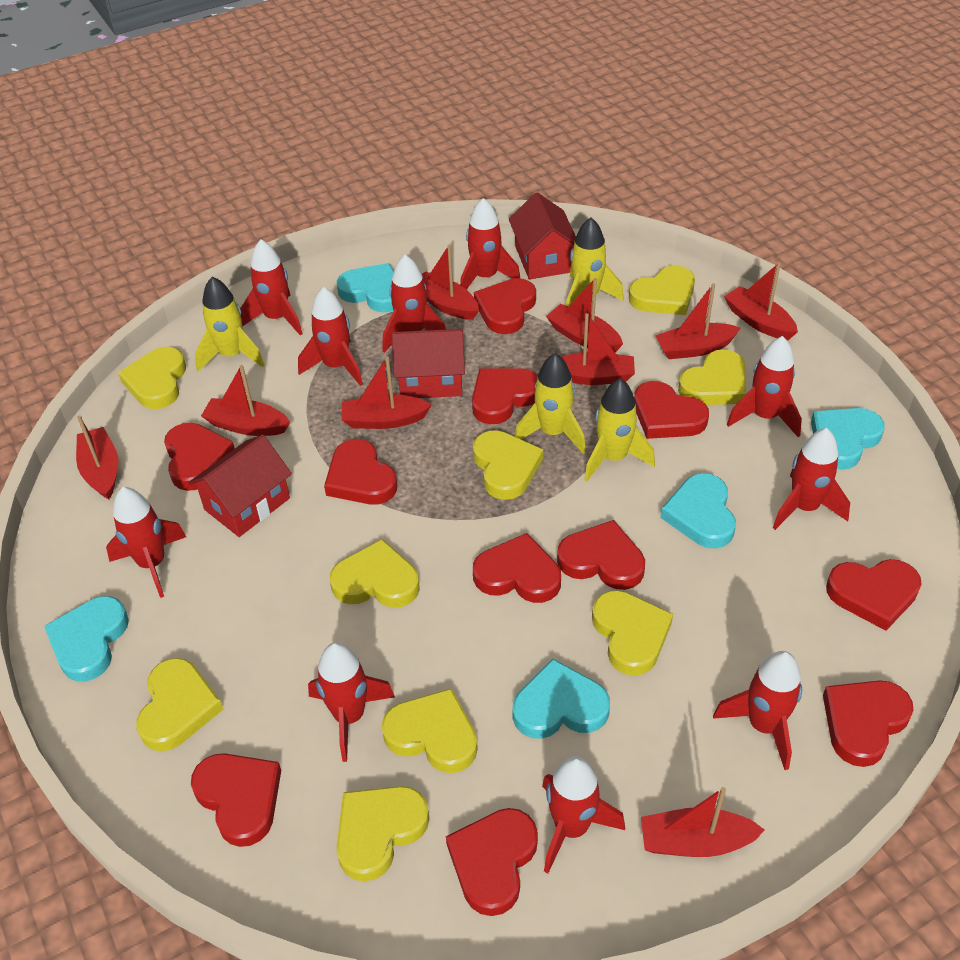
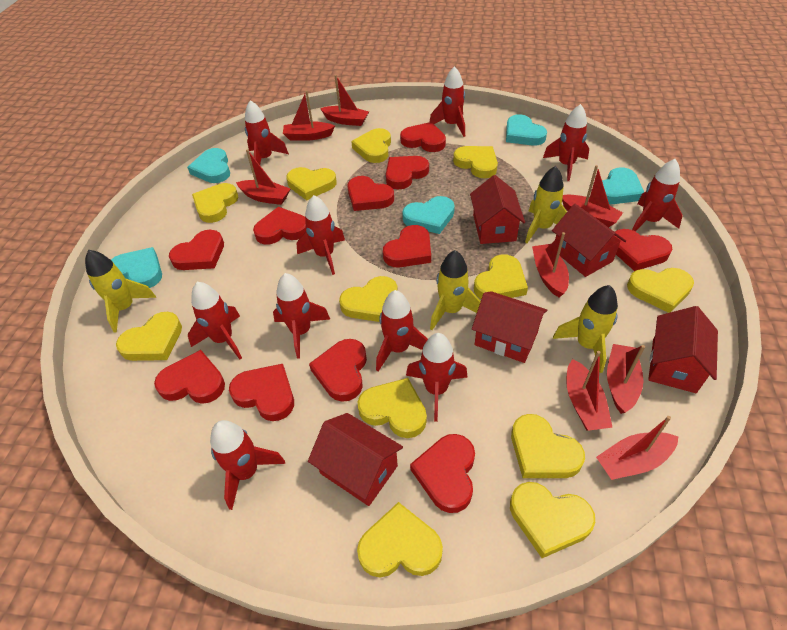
red boat: 9 -> 8
red house: 3 -> 5
yellow heart: 9 -> 12

